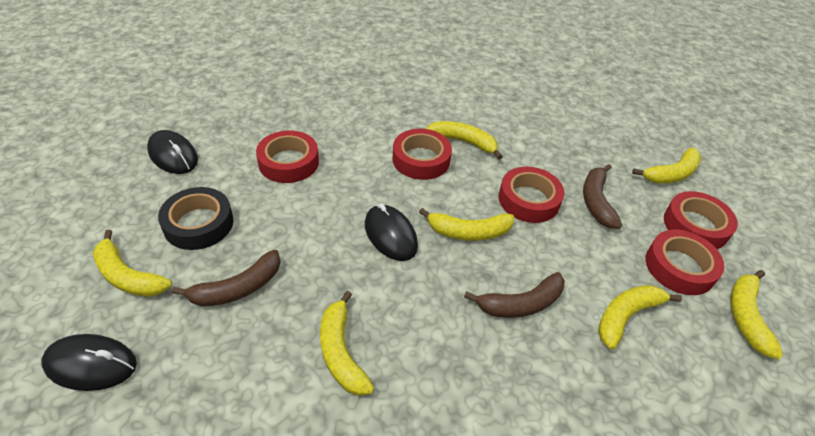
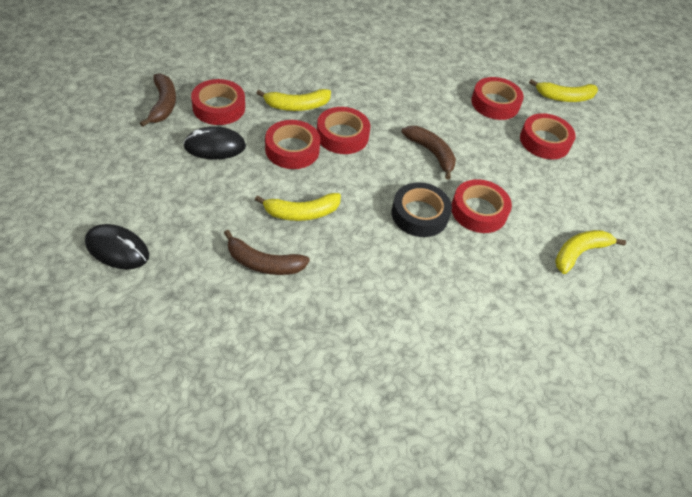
black mouse: 3 -> 2
red tape: 5 -> 6
yellow banana: 7 -> 4

